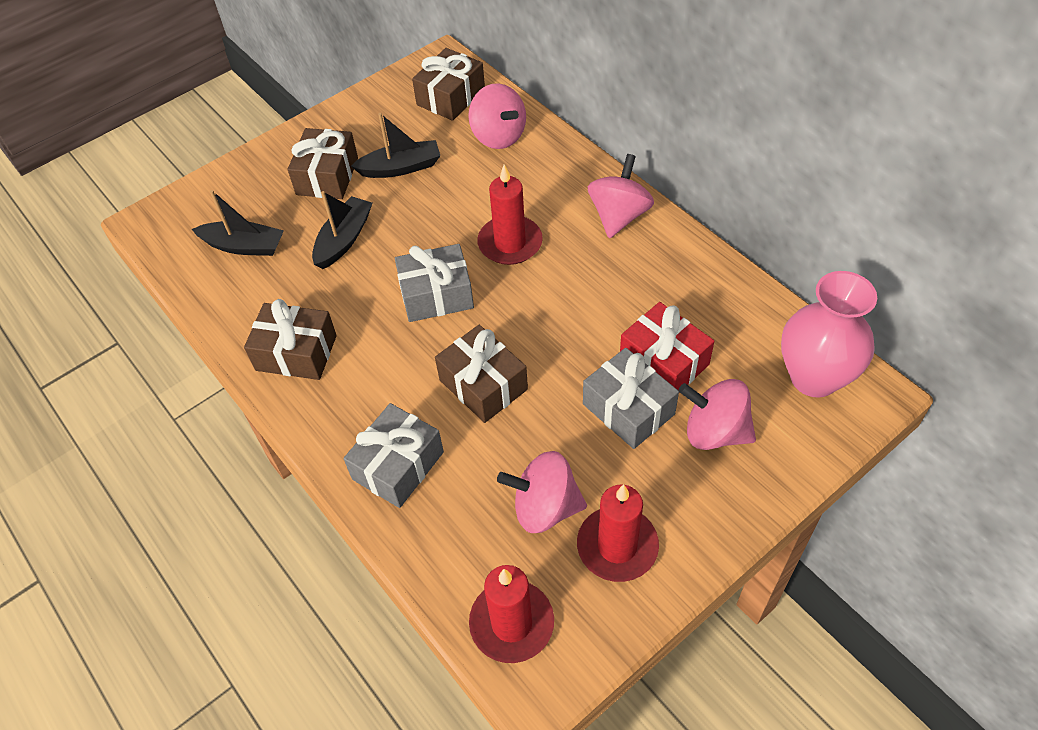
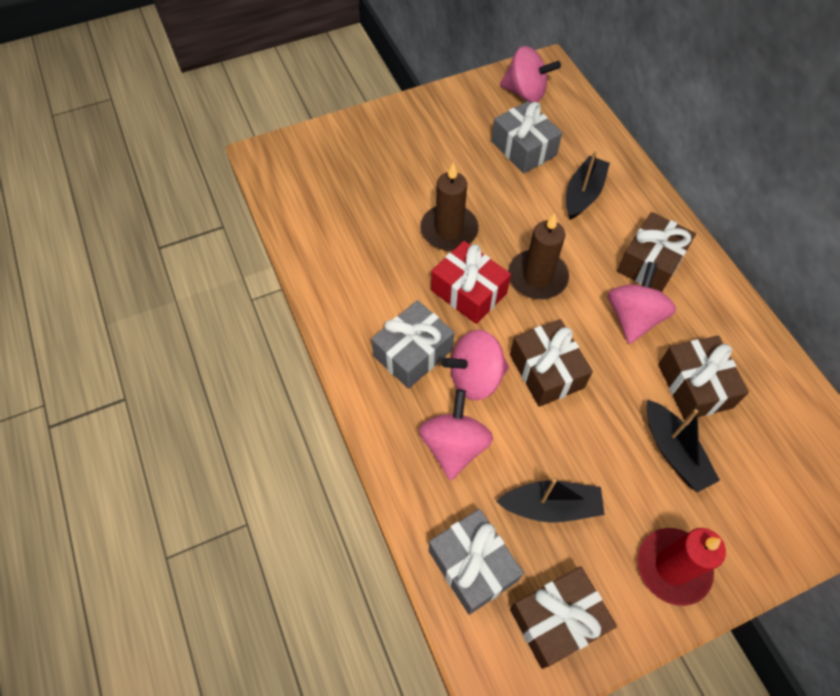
brown candle: 0 -> 2
pink vase: 1 -> 0
red candle: 3 -> 1

